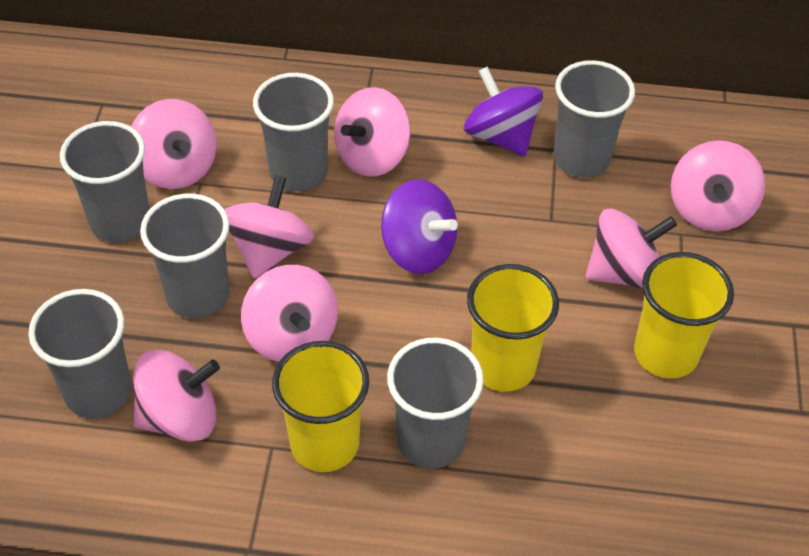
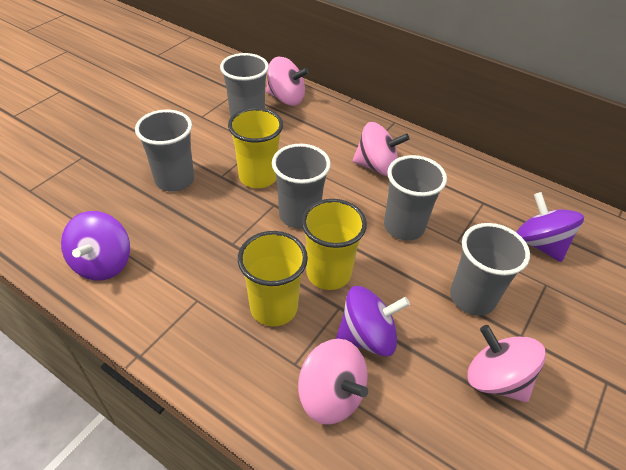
grey cup: 6 -> 5
pink spinning top: 7 -> 4
purple spinning top: 2 -> 3

